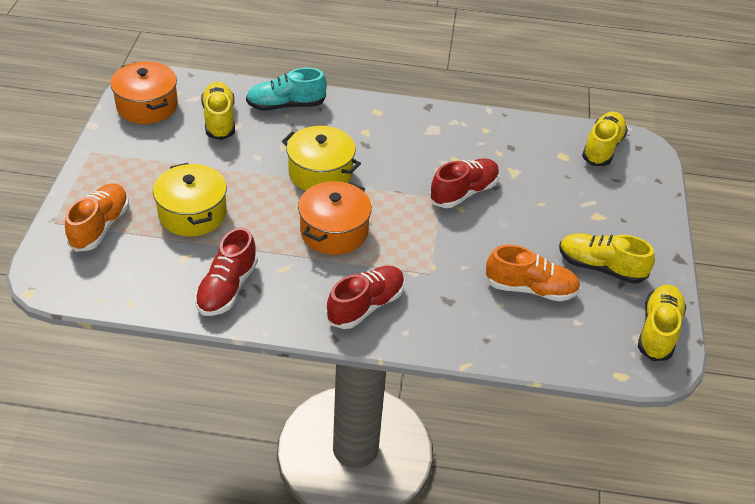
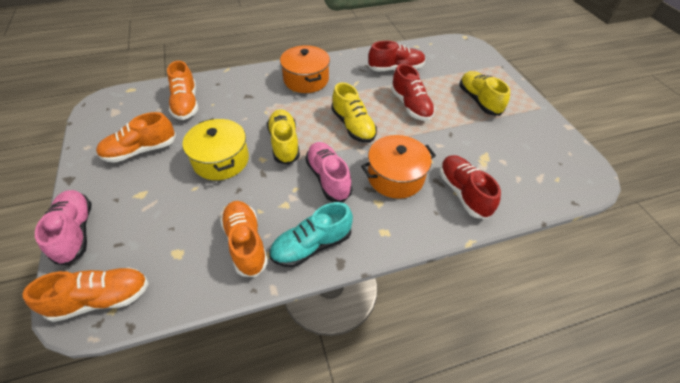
orange shoe: 2 -> 4
pink shoe: 0 -> 2
yellow pot: 2 -> 1
yellow shoe: 4 -> 3

